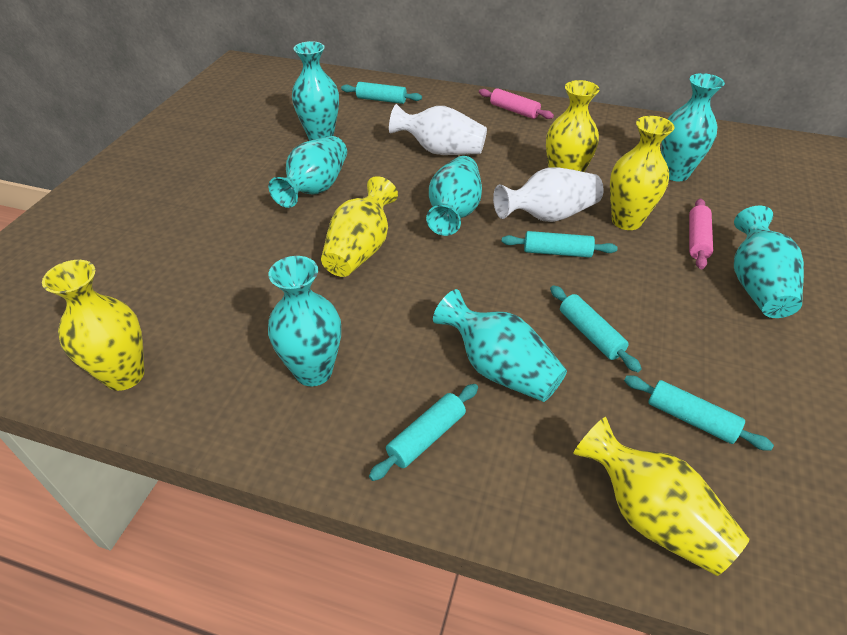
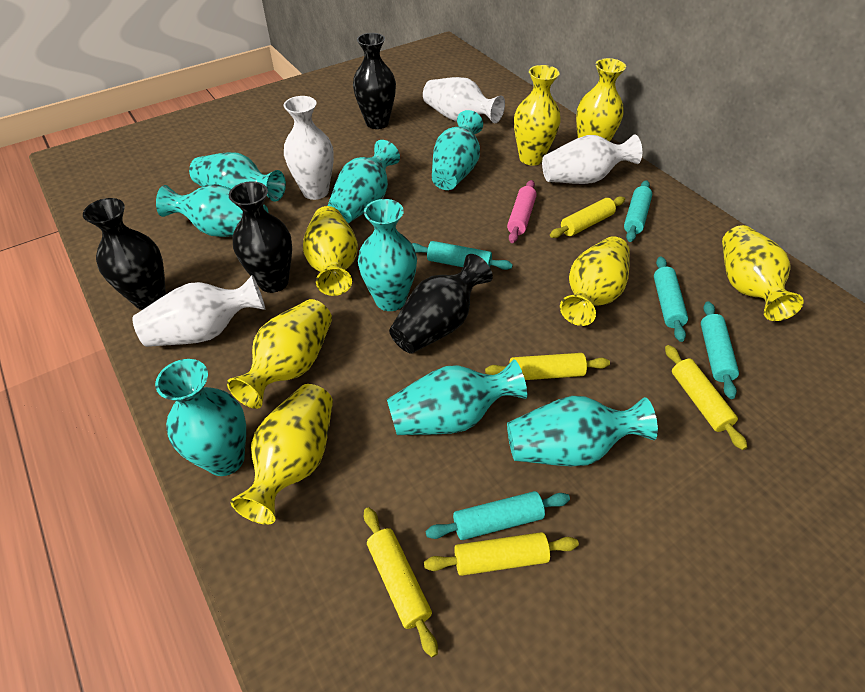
black vase: 0 -> 4
pink rolling pin: 2 -> 1
turquoise vase: 7 -> 8
white vase: 2 -> 4
yellow rolling pin: 0 -> 5
yellow vase: 5 -> 7

